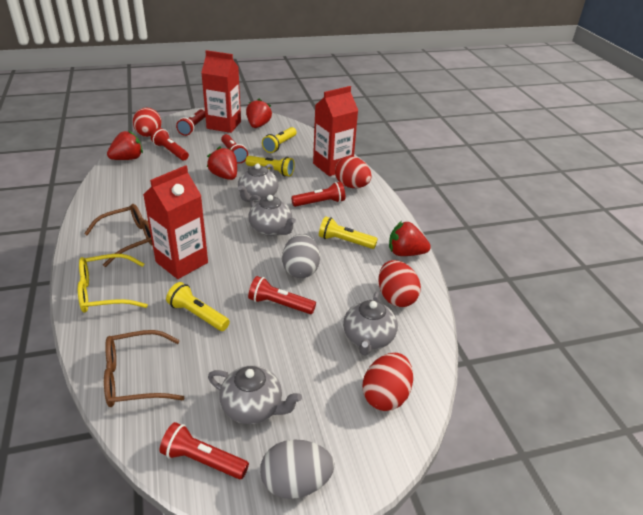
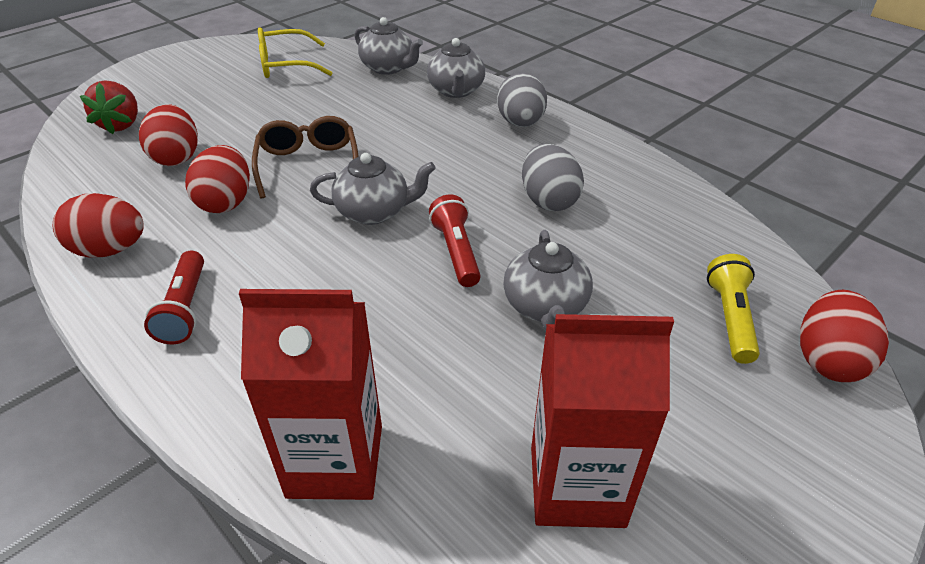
brown glasses: 2 -> 1
red carton: 3 -> 2
red flashlight: 6 -> 2
red strawberry: 4 -> 1
yellow flashlight: 4 -> 1

